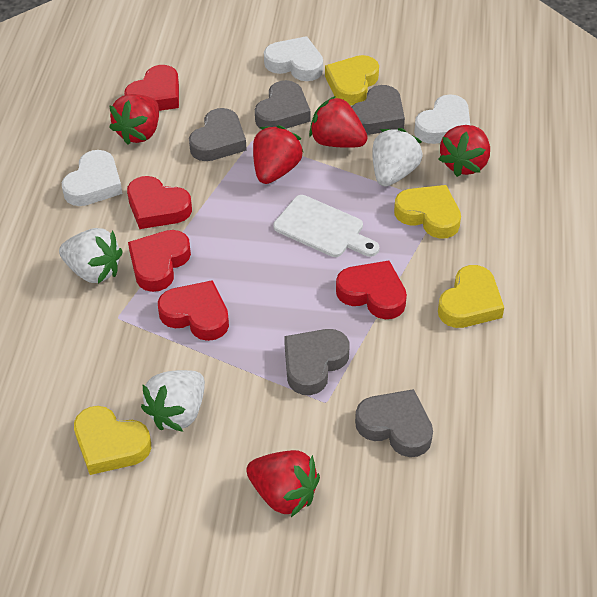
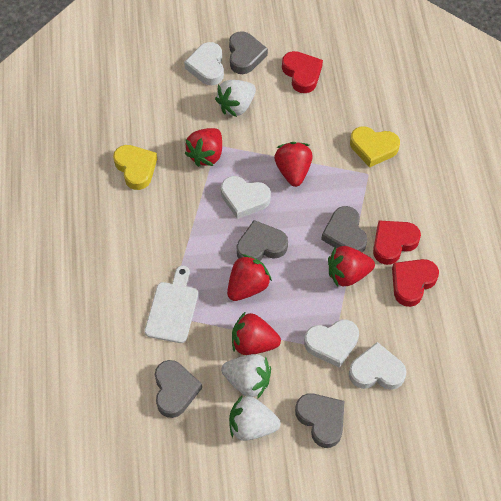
red heart: 5 -> 3
white heart: 3 -> 4
yellow heart: 4 -> 2

